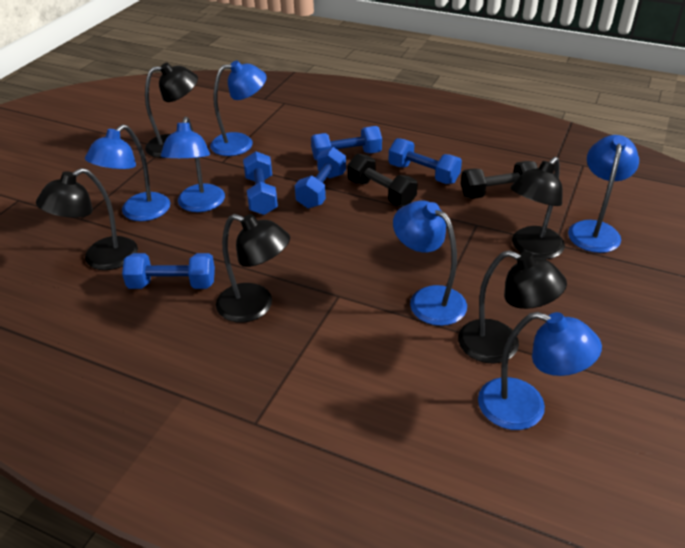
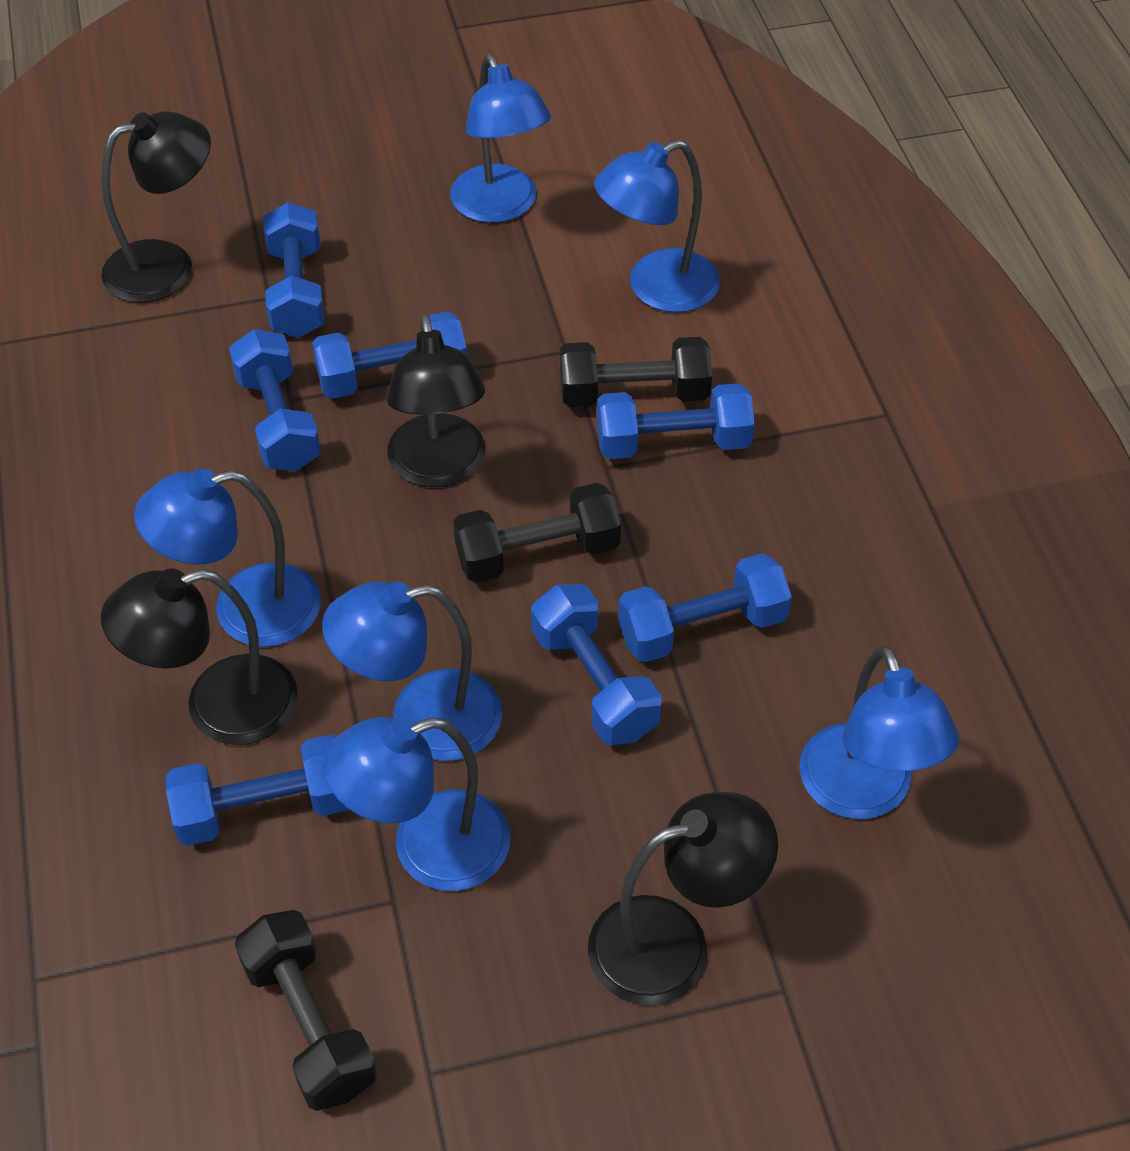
black dumbbell: 2 -> 3
black lamp: 5 -> 4
blue dumbbell: 5 -> 7

